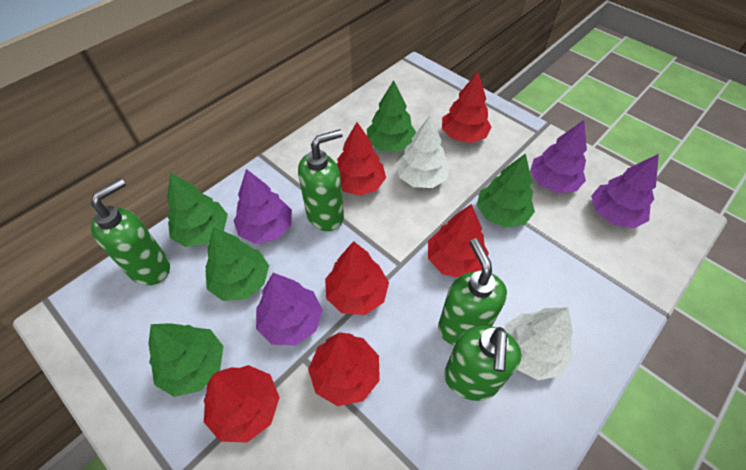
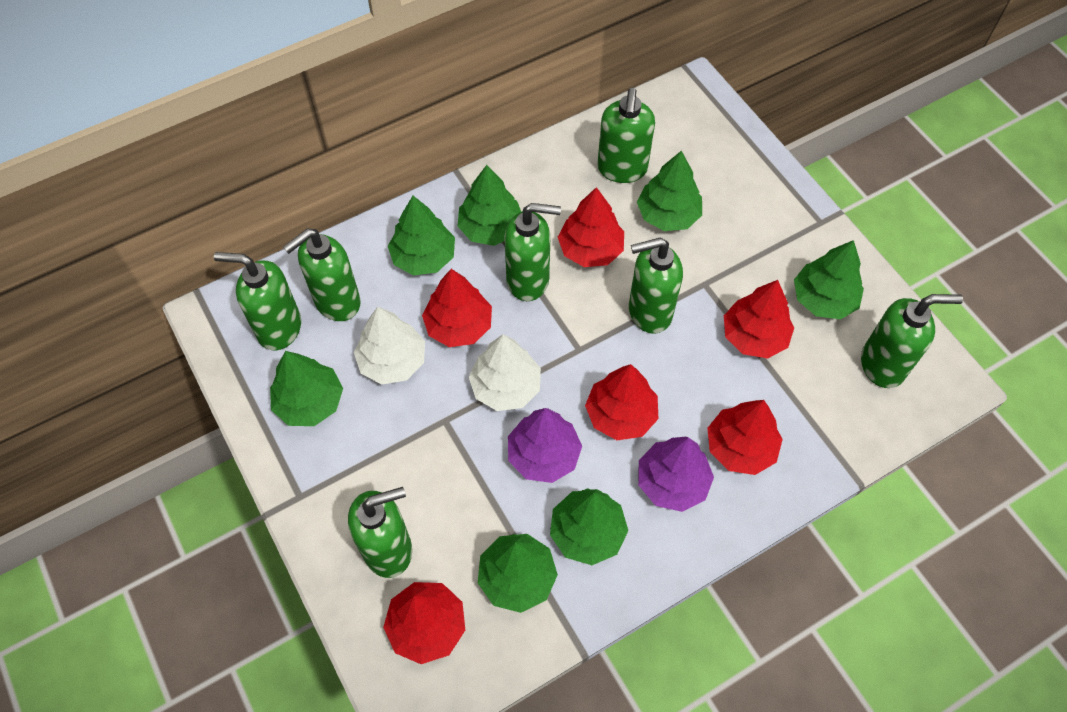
green soap dispenser: 4 -> 7
green tree: 5 -> 7
purple tree: 4 -> 2

